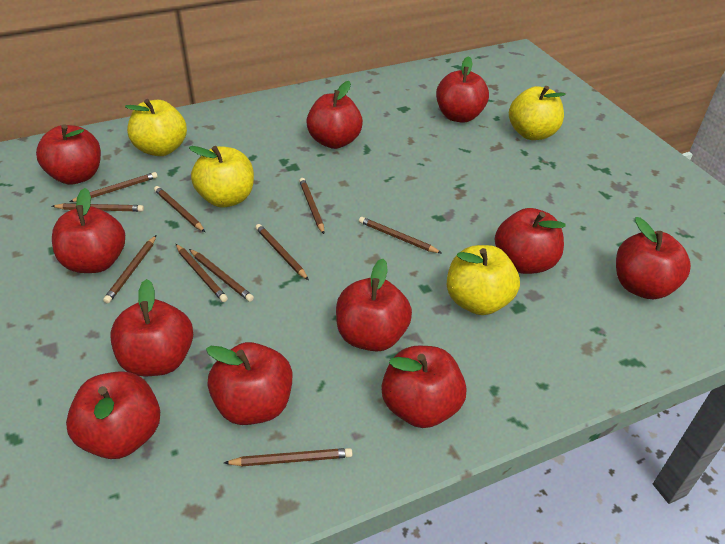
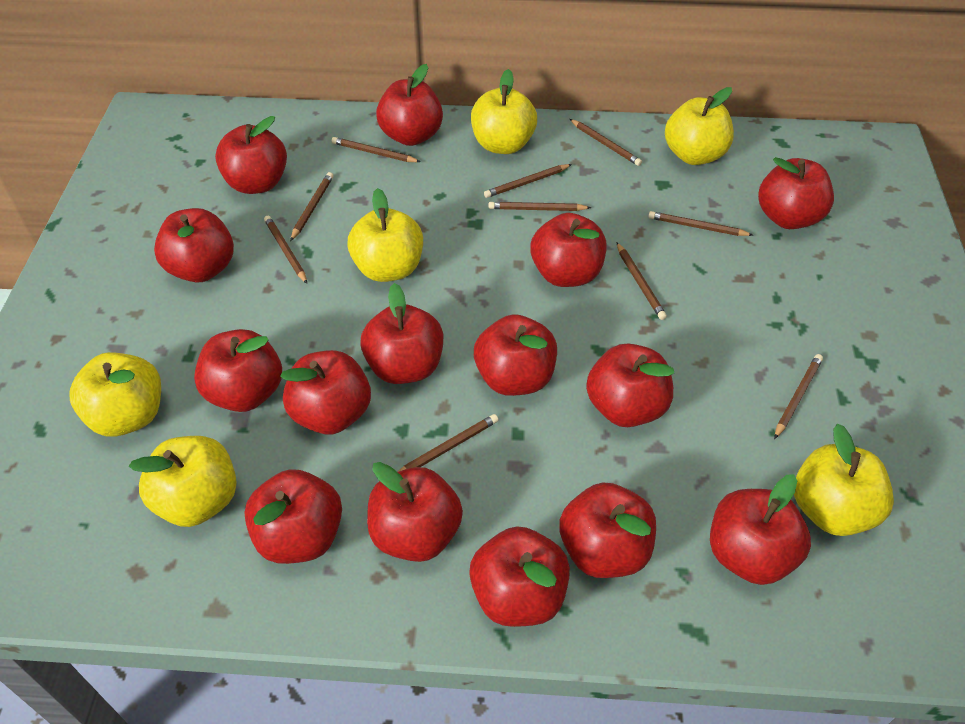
red apple: 11 -> 15
yellow apple: 4 -> 6

